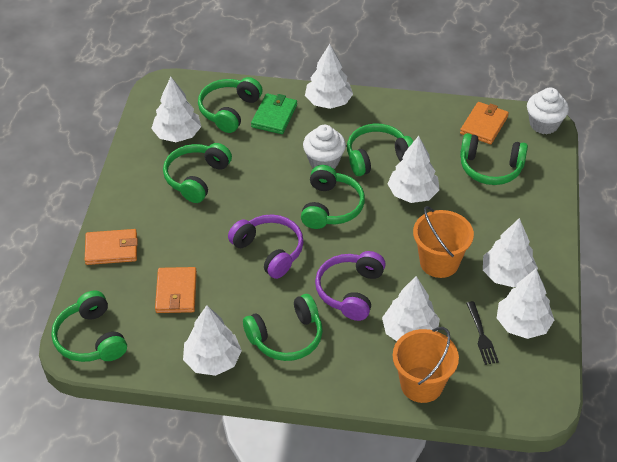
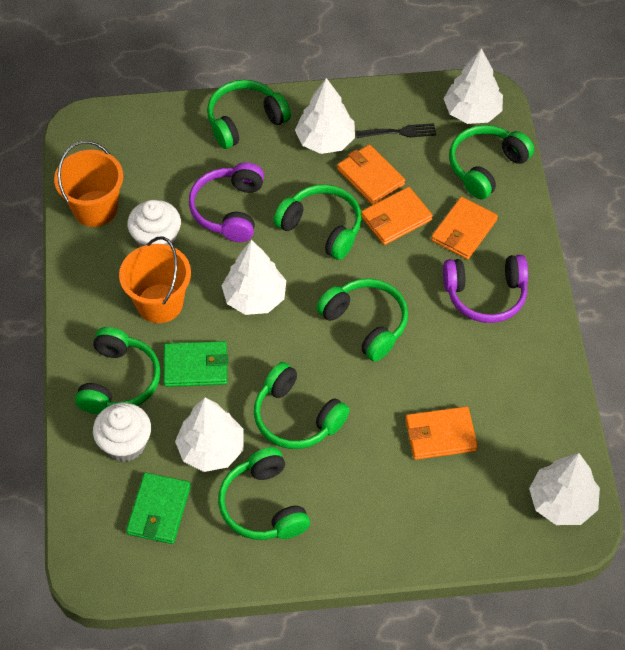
green wallet: 1 -> 2
orange wallet: 3 -> 4
white tree: 7 -> 5

